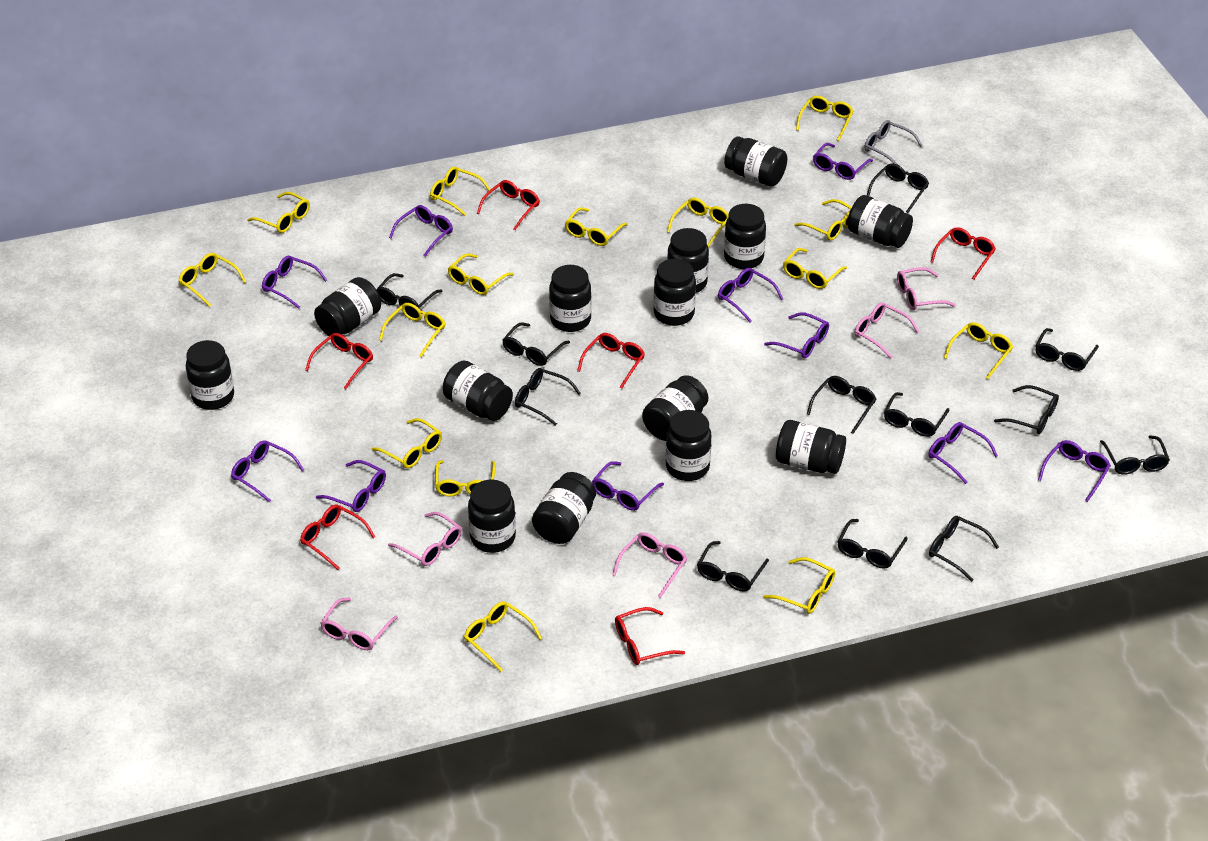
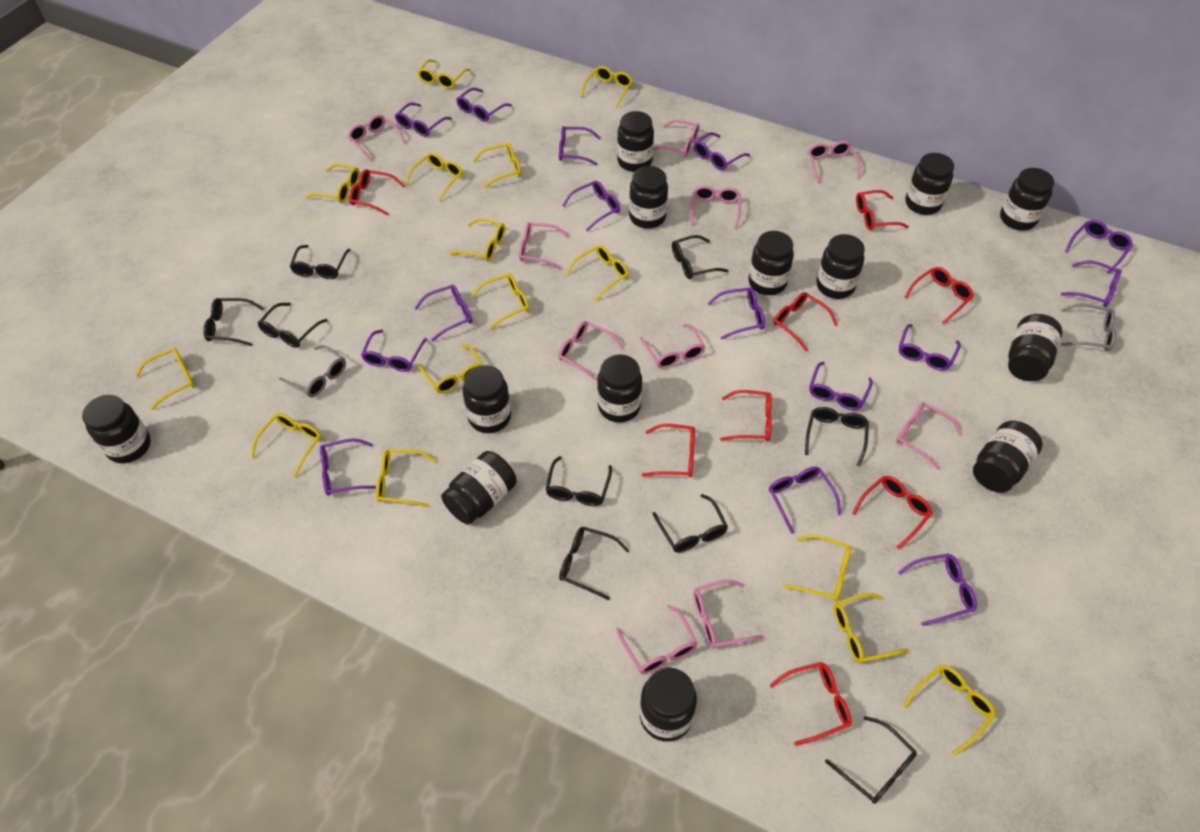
black glasses: 12 -> 9
black jar: 14 -> 13
grey glasses: 1 -> 2
pink glasses: 5 -> 10
purple glasses: 10 -> 15
red glasses: 6 -> 8

